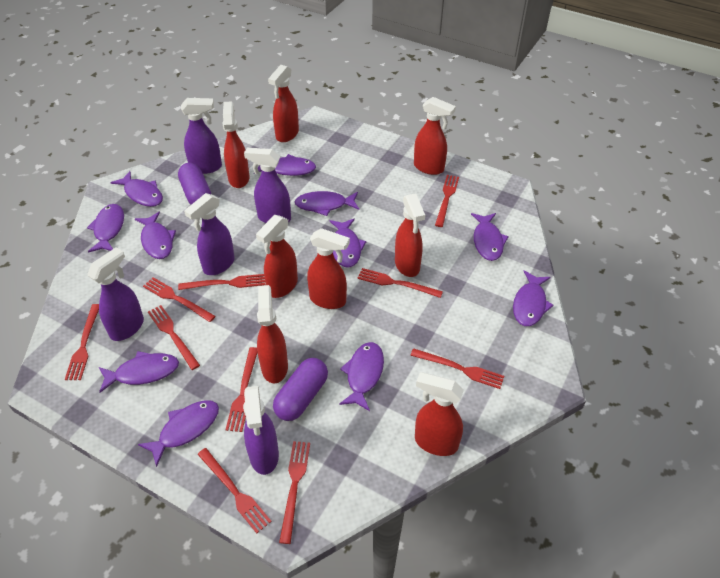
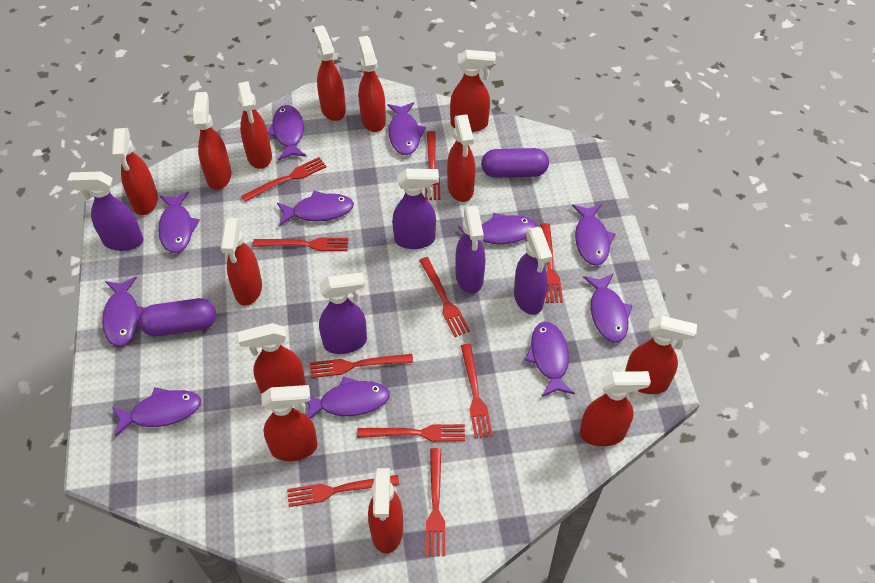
red spray bottle: 8 -> 13

